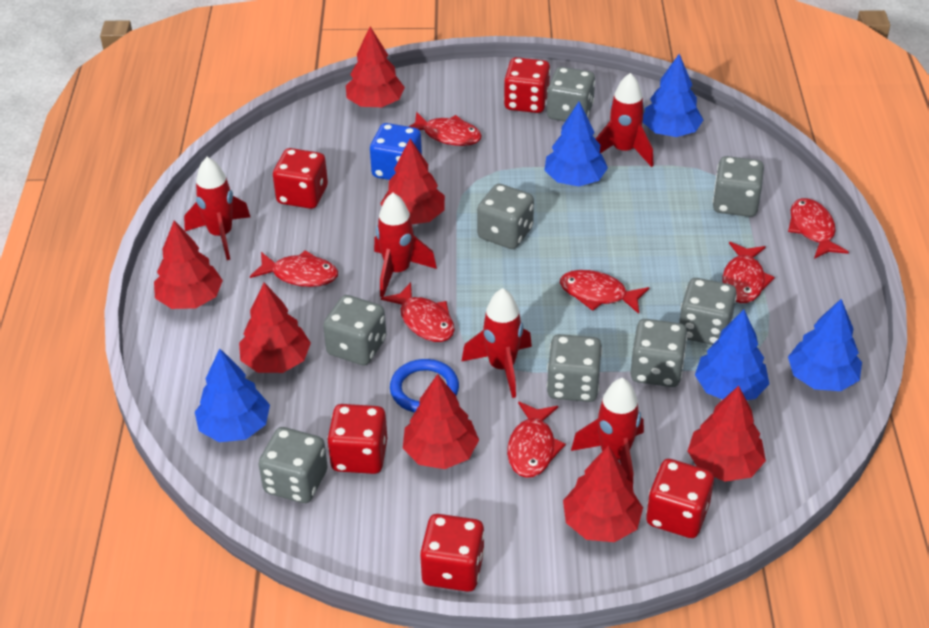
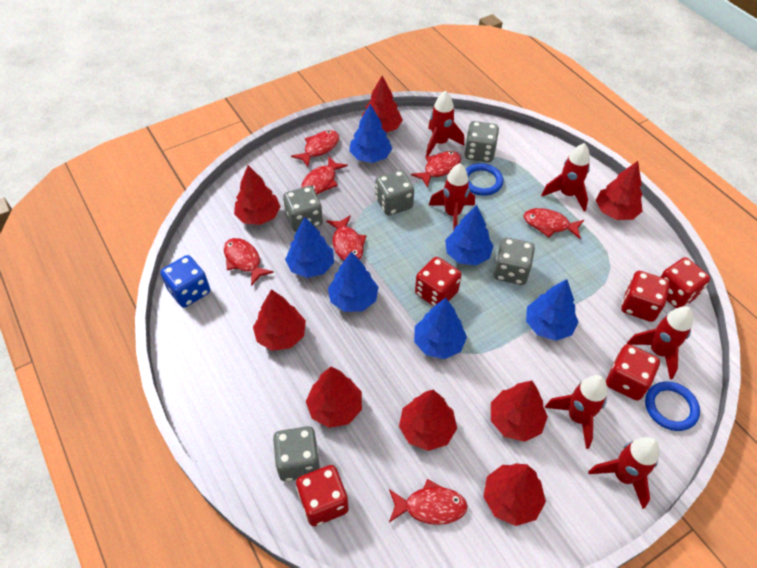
blue ring: 1 -> 2
blue tree: 5 -> 6
grey dice: 8 -> 5
red rocket: 5 -> 6
red tree: 7 -> 8

